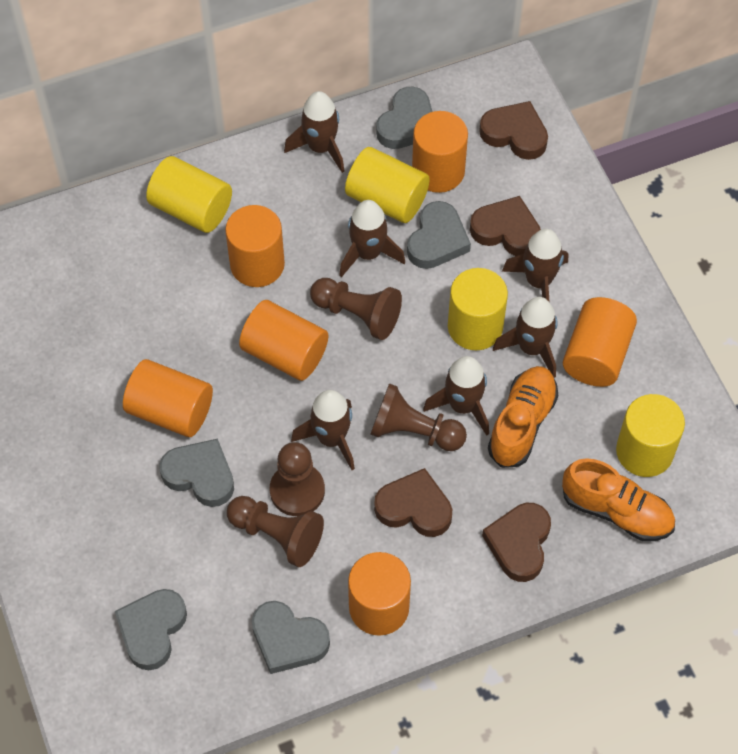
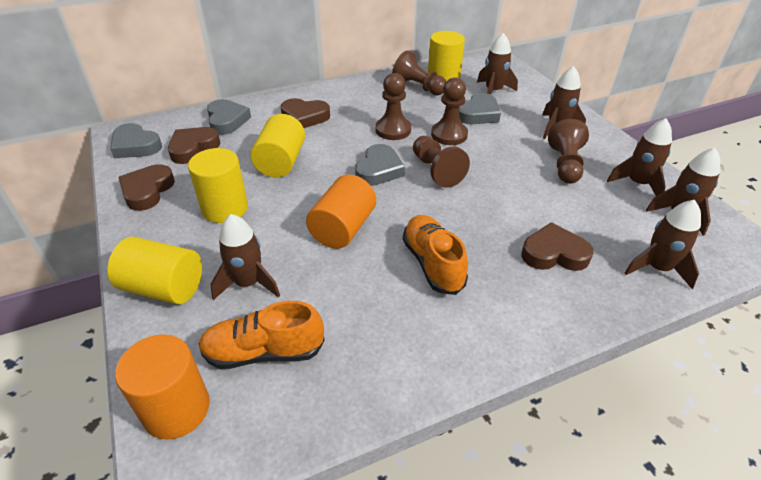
brown pawn: 4 -> 5
grey heart: 5 -> 4
orange cylinder: 6 -> 2

